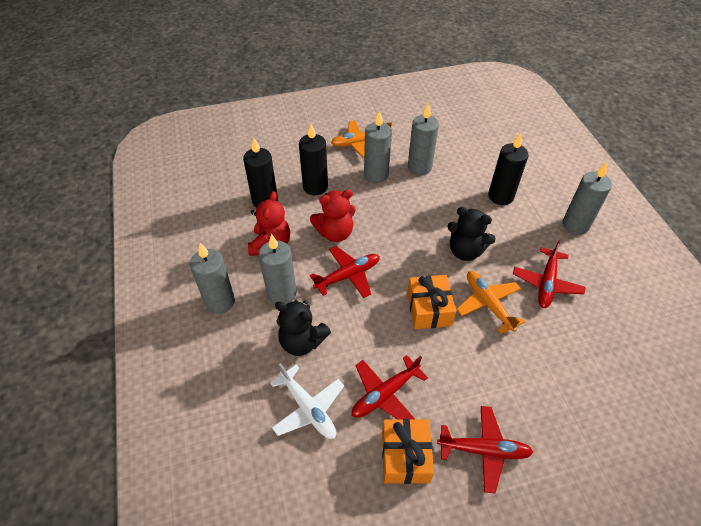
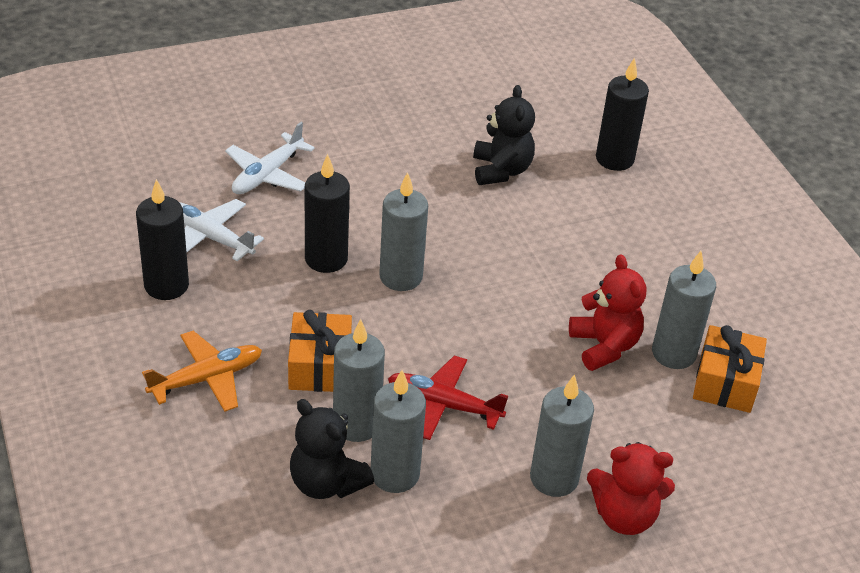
orange plane: 2 -> 1
red plane: 4 -> 1
white plane: 1 -> 2

